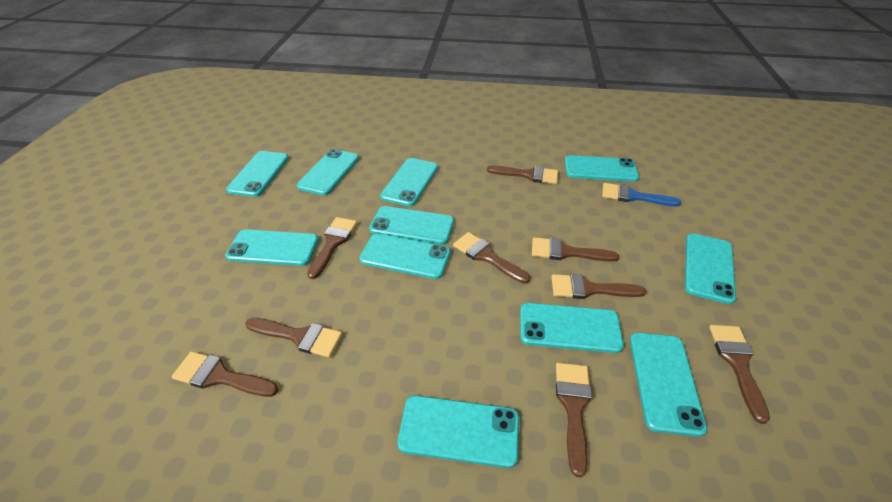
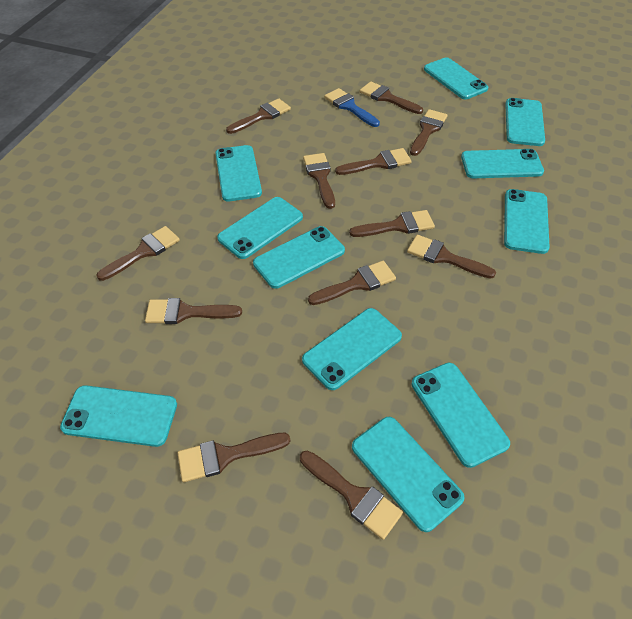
brown brush: 9 -> 12

